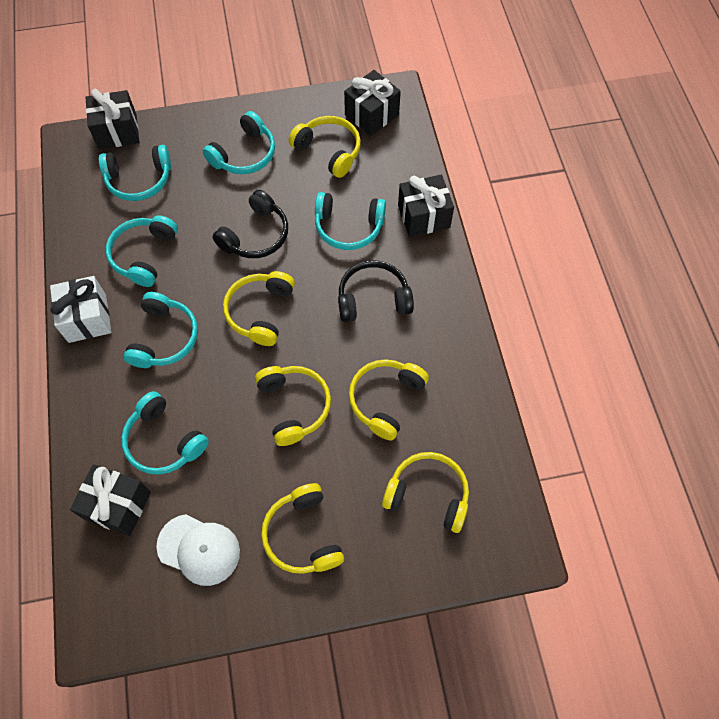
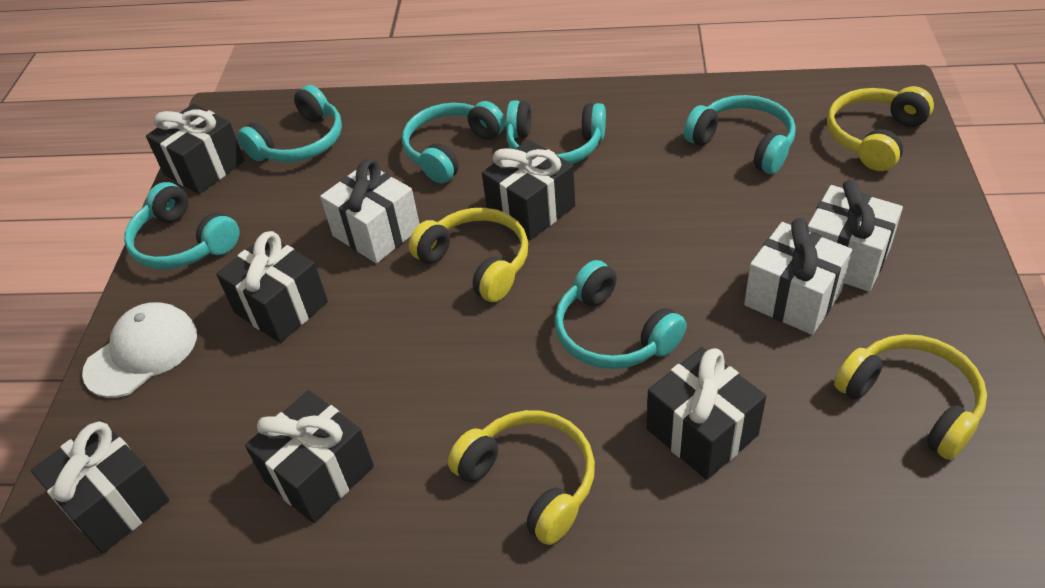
black gift: 4 -> 6
black headphones: 2 -> 0
white gift: 1 -> 3
yellow headphones: 6 -> 4

